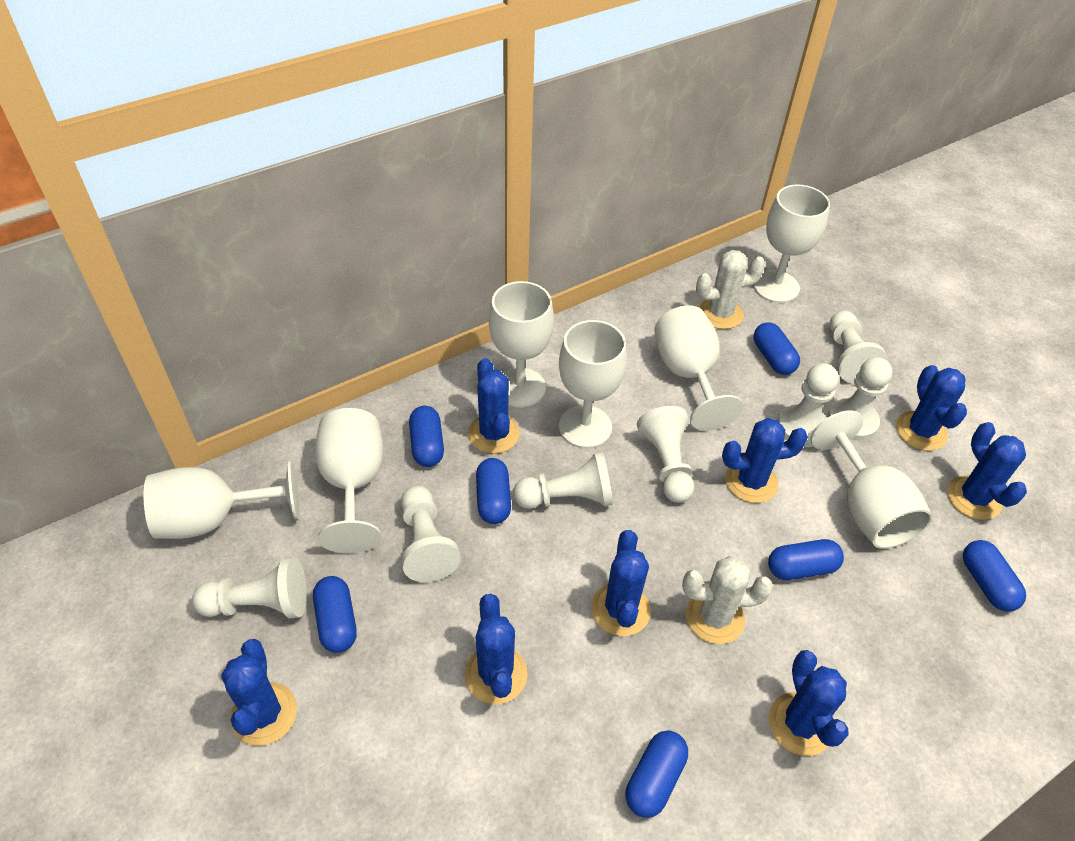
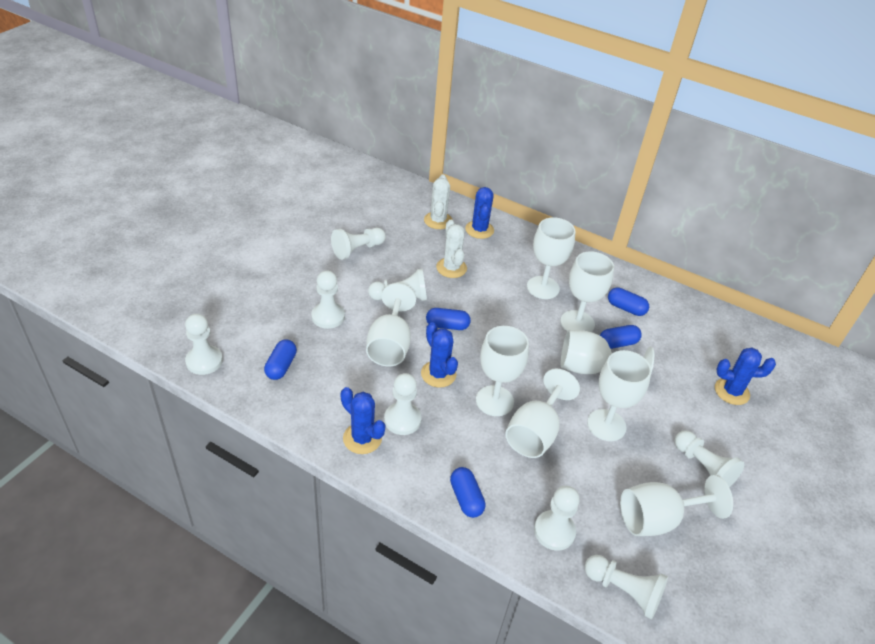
blue cactus: 8 -> 4
blue capsule: 7 -> 5
white goblet: 7 -> 8
white pawn: 7 -> 8

